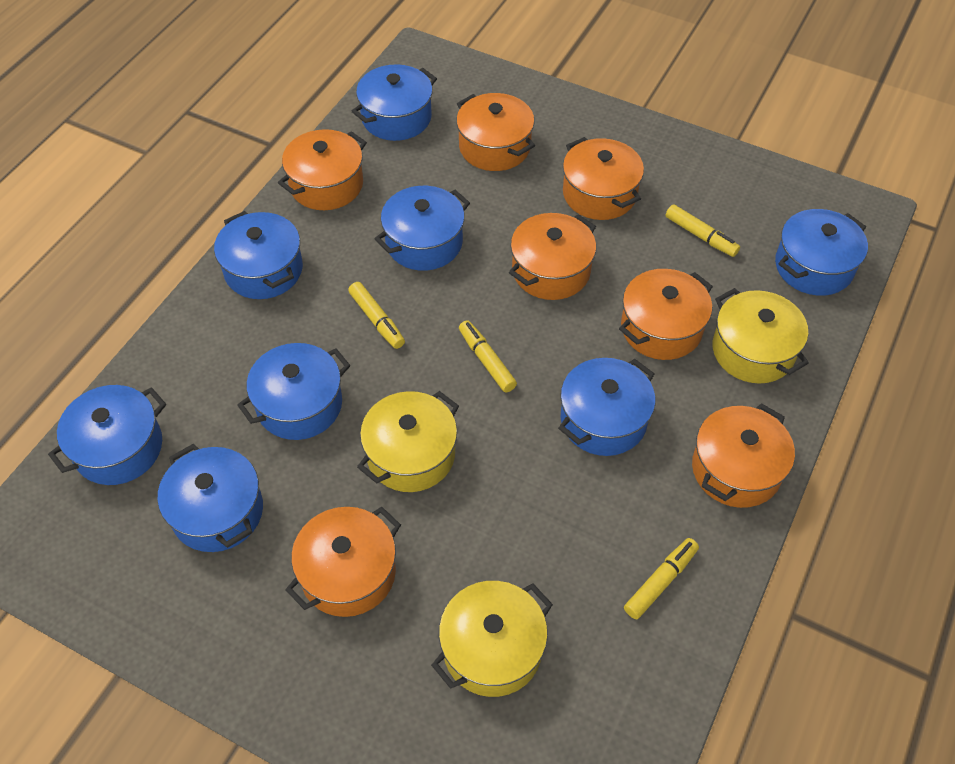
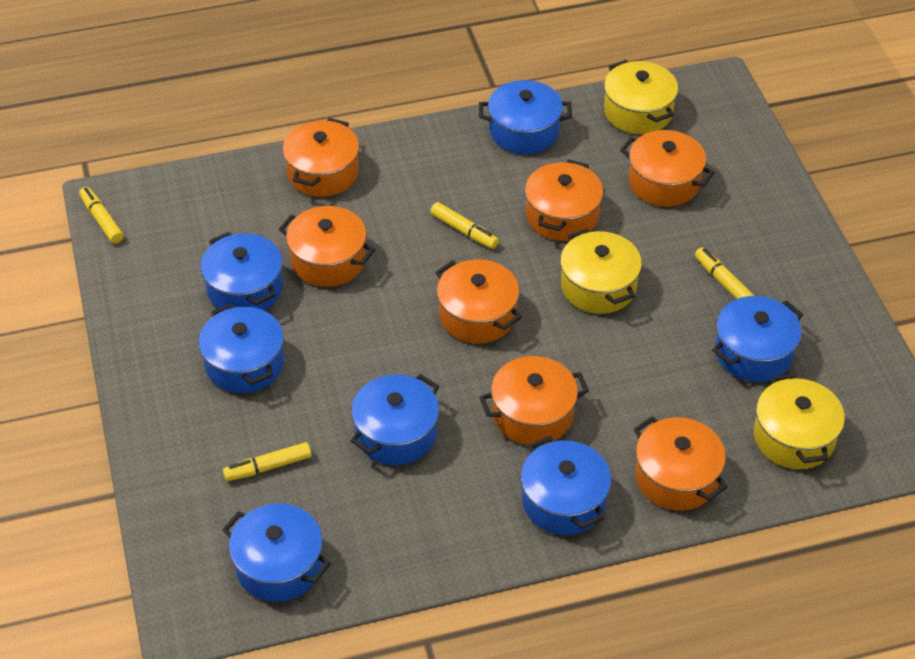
blue pot: 8 -> 7

